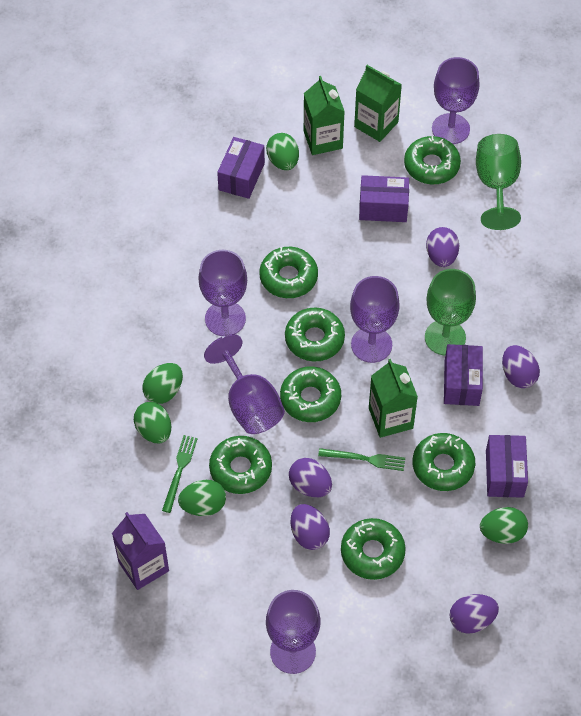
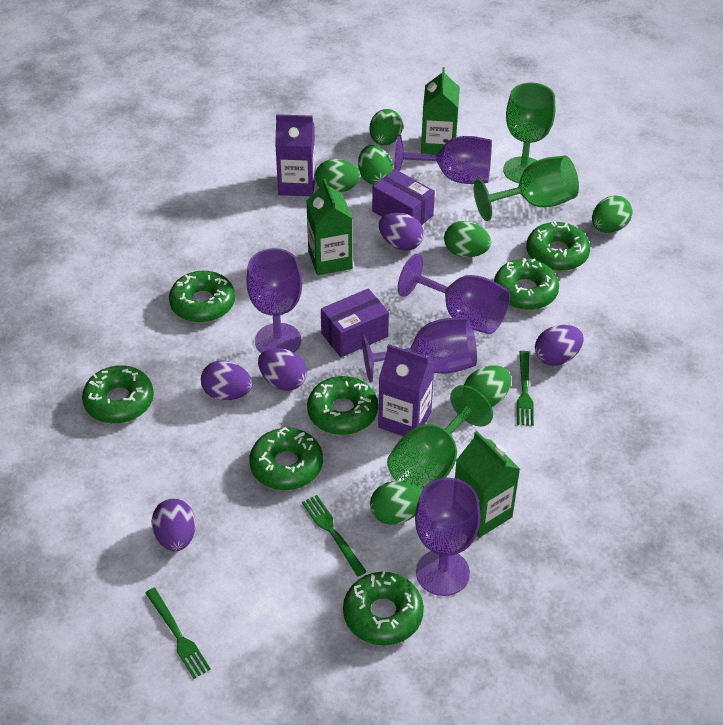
green egg: 5 -> 7
green fork: 2 -> 3
green goblet: 2 -> 3
purple box: 4 -> 2
purple carton: 1 -> 2

